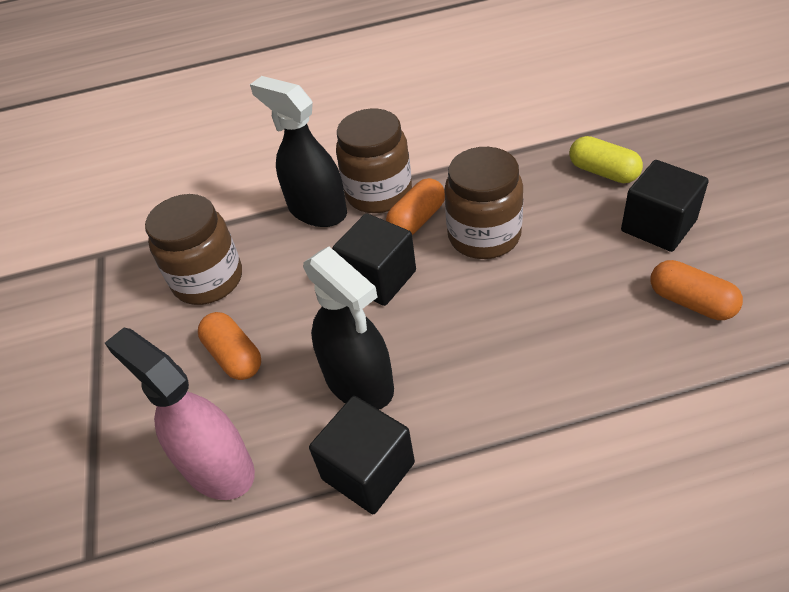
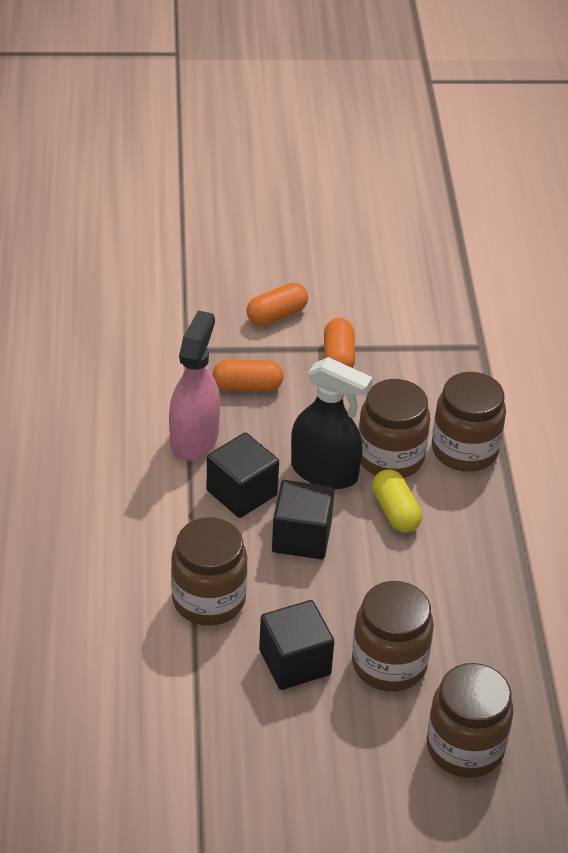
black spray bottle: 2 -> 1
brown jar: 3 -> 5

